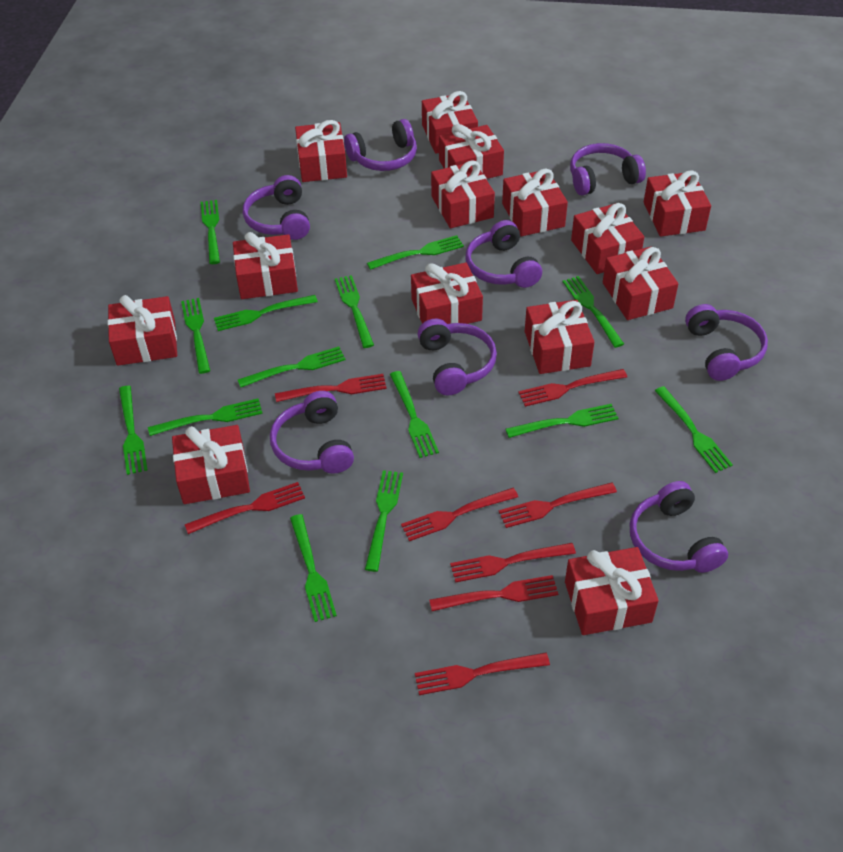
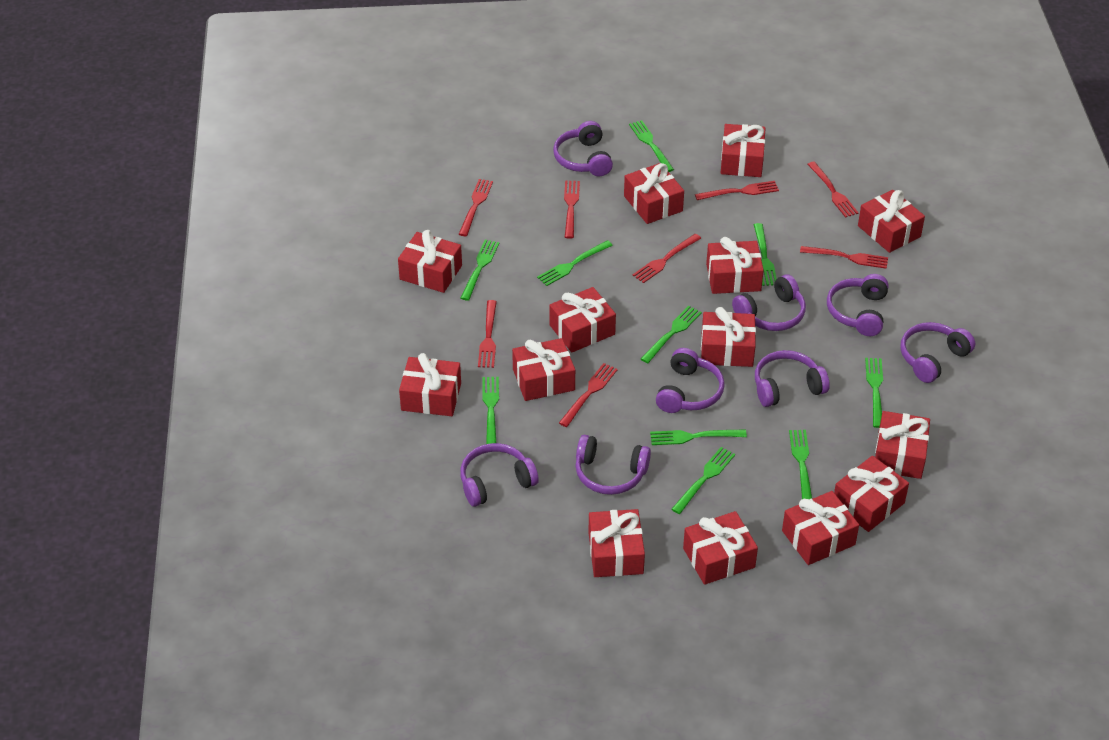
green fork: 14 -> 10

